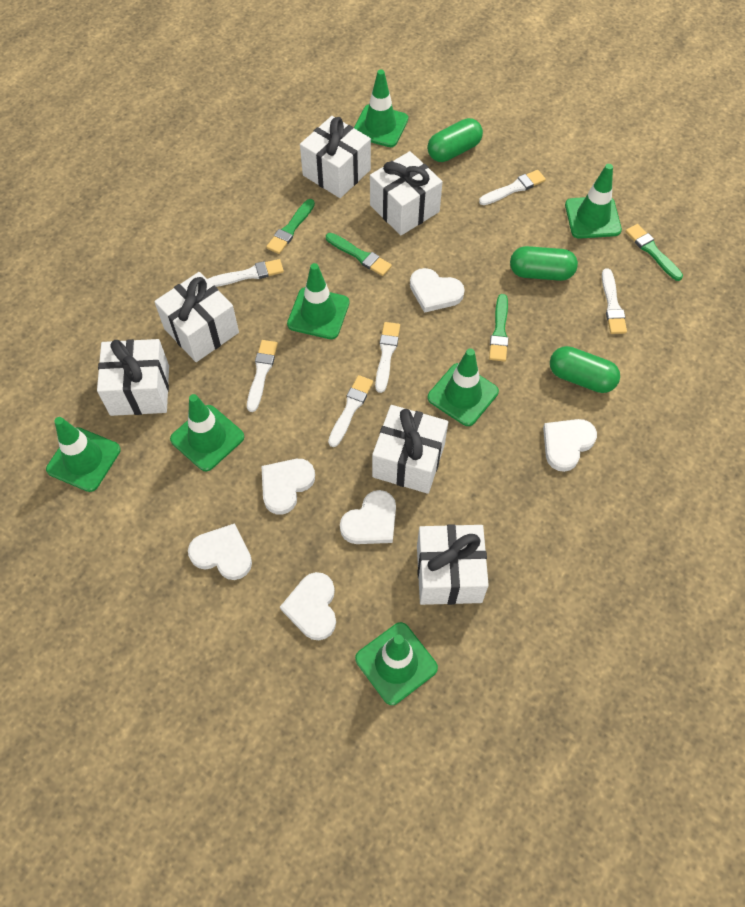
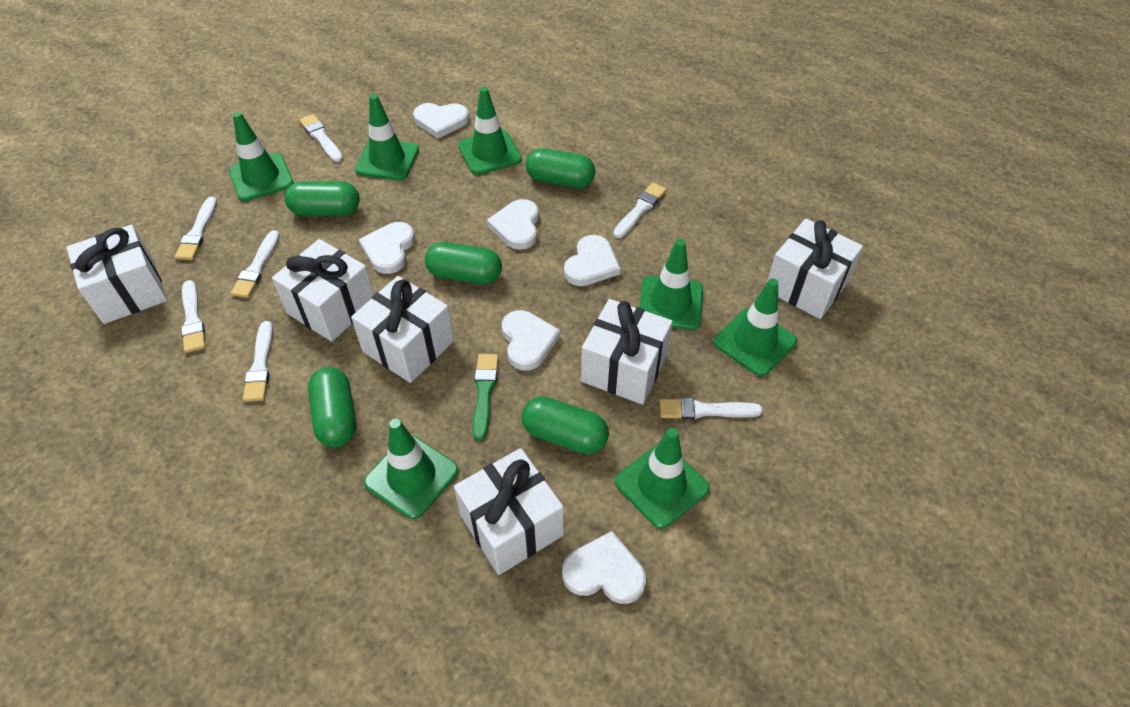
green brush: 4 -> 1
green capsule: 3 -> 5
white brush: 6 -> 7

